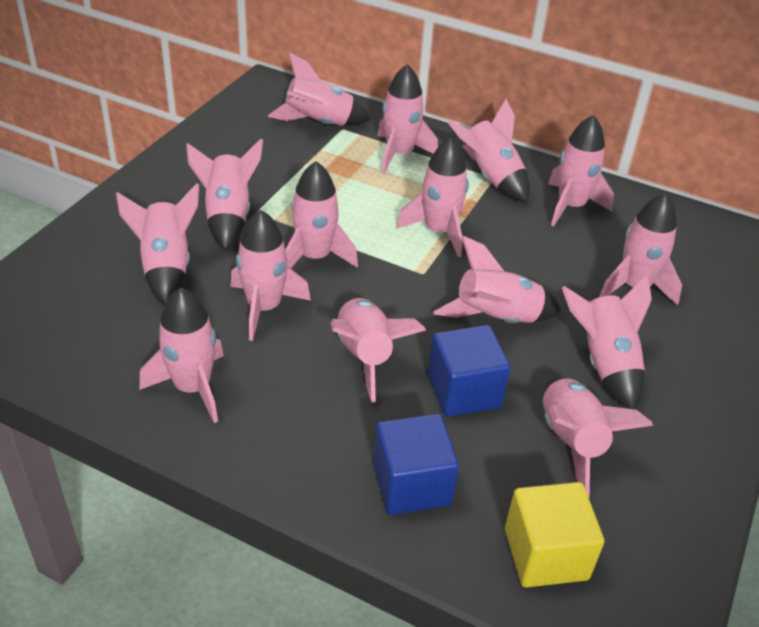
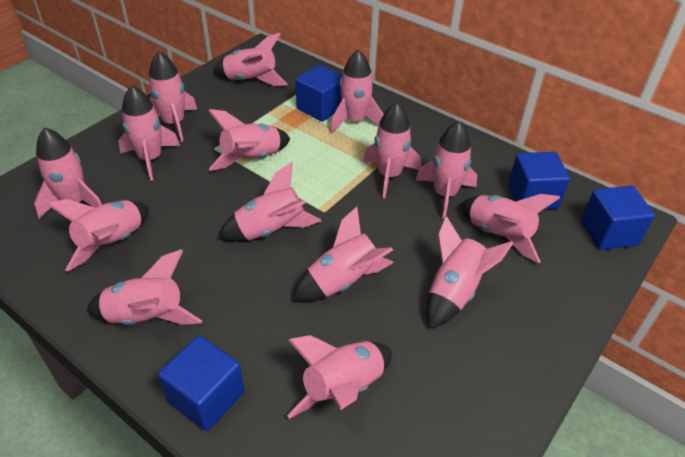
blue cube: 2 -> 4
yellow cube: 1 -> 0

